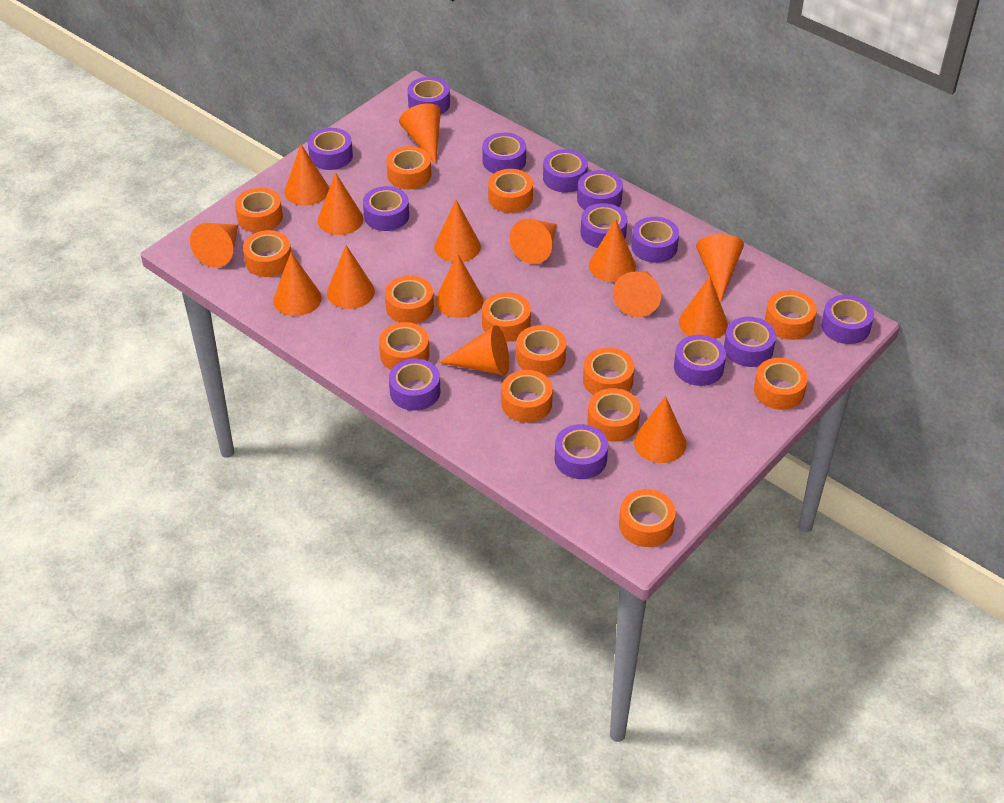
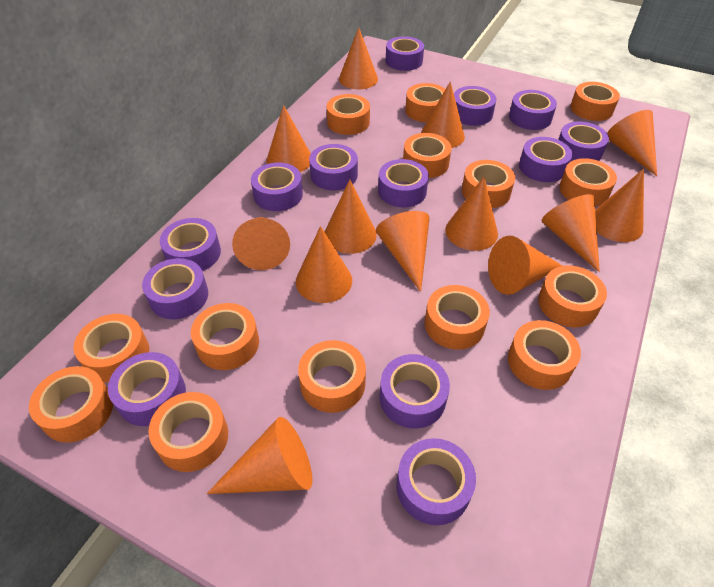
orange cone: 15 -> 13

